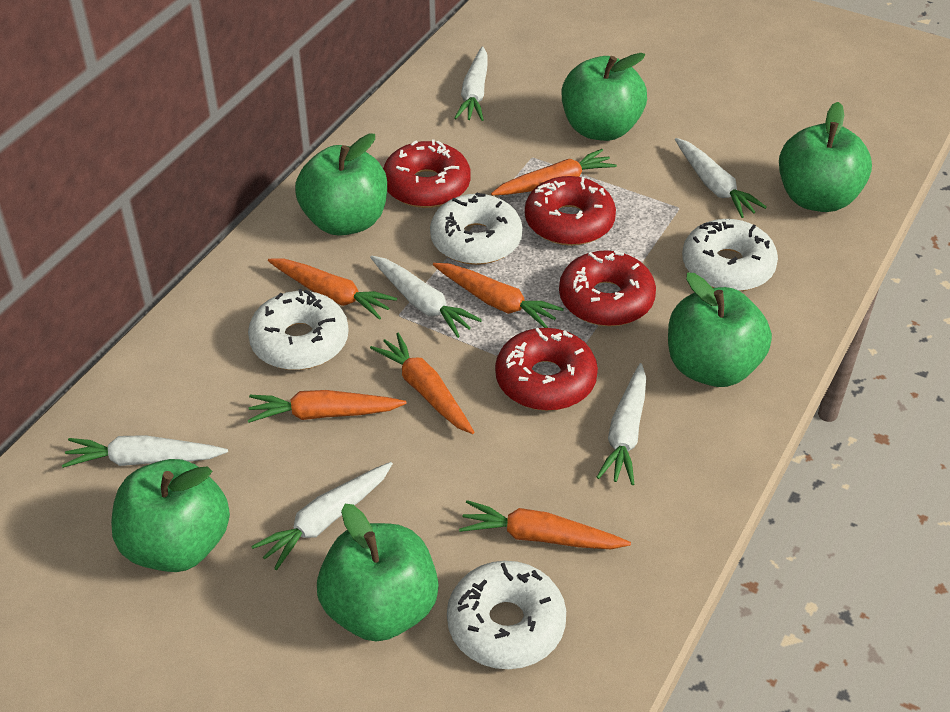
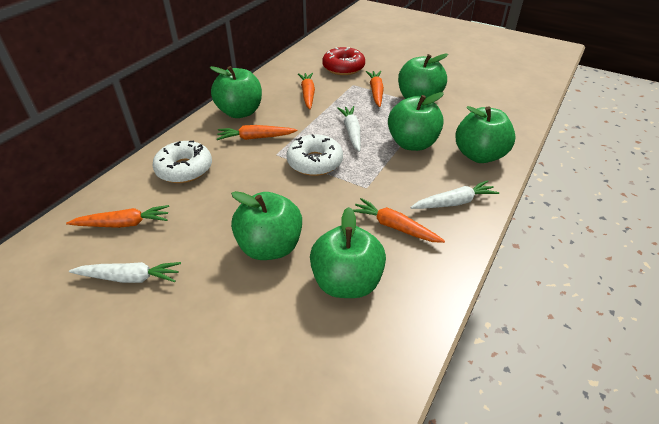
orange carrot: 6 -> 5
red donut: 4 -> 1
white carrot: 6 -> 3
white donut: 4 -> 2

